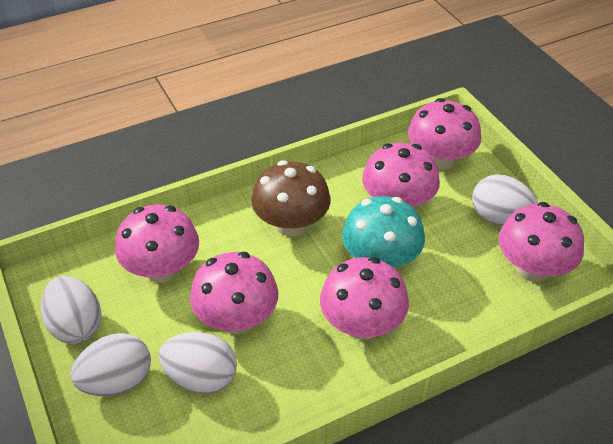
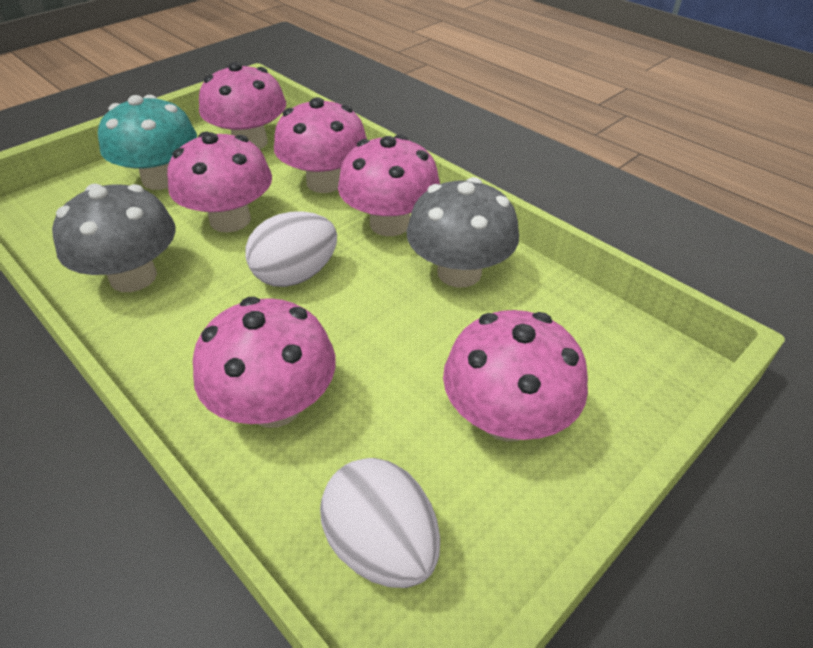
brown mushroom: 1 -> 0
grey mushroom: 0 -> 2
white egg: 4 -> 2

